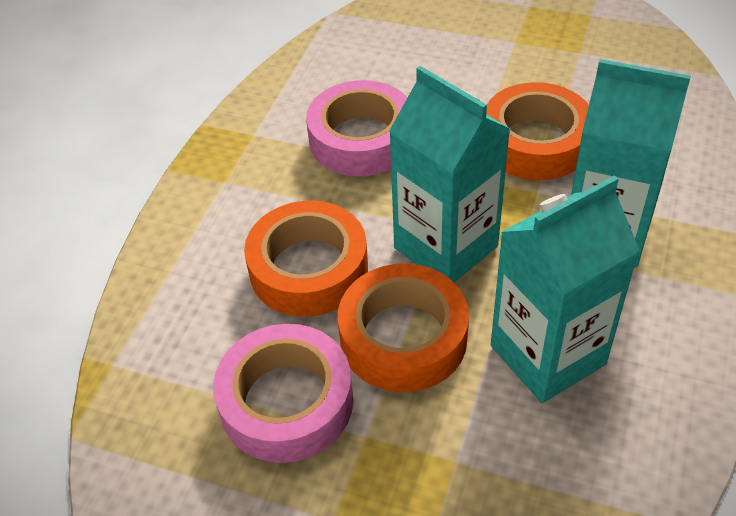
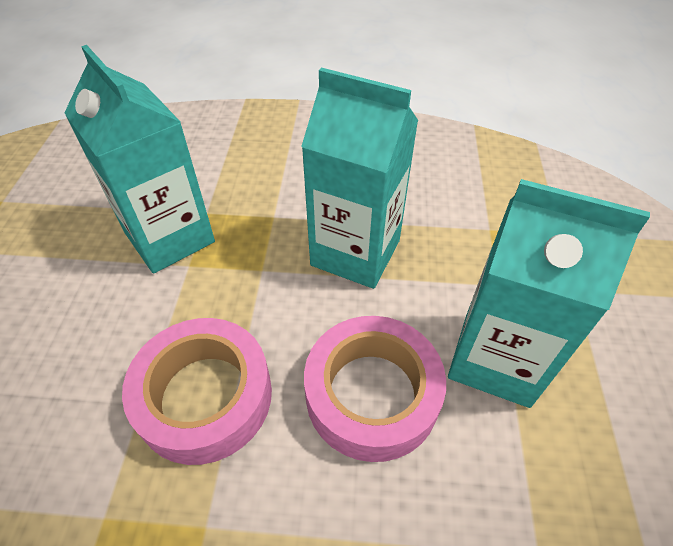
orange tape: 3 -> 0

